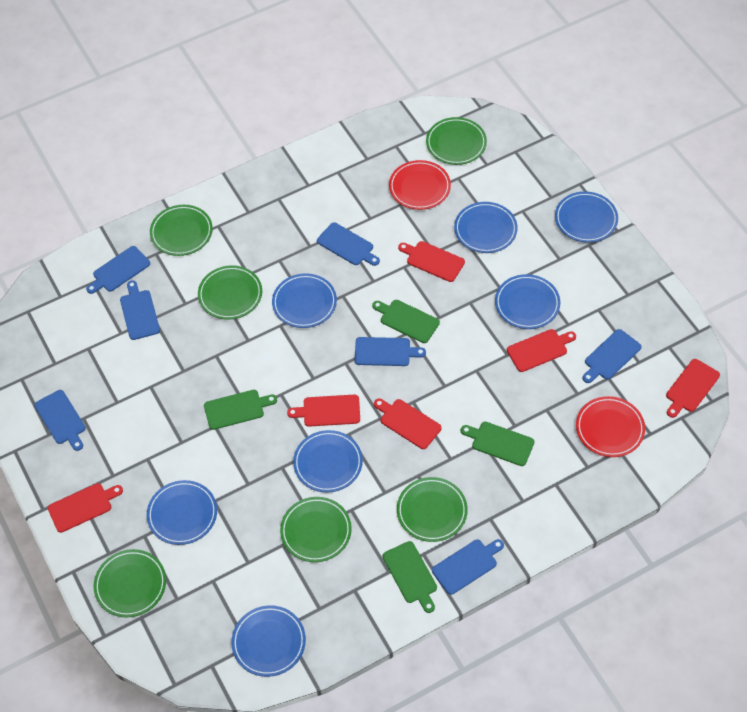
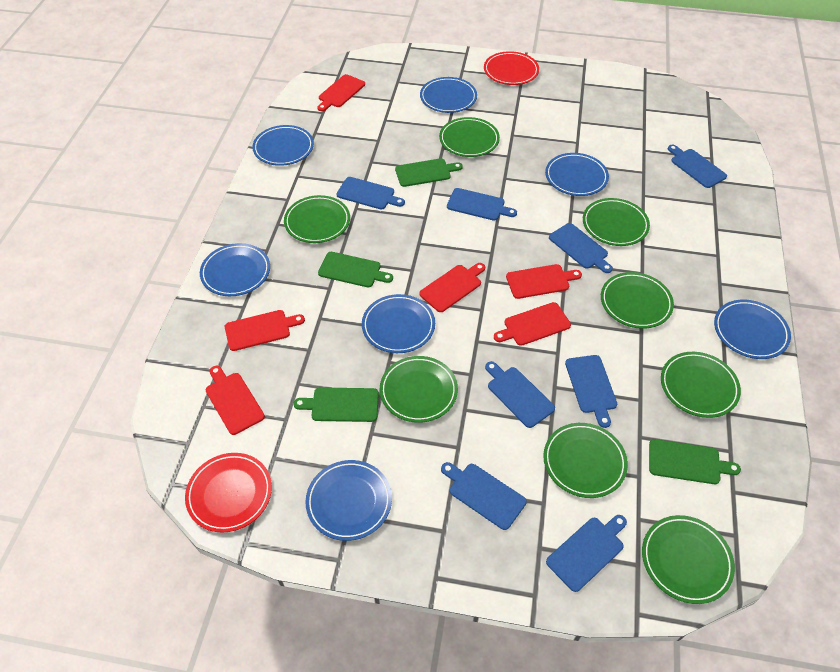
blue cutting board: 7 -> 8
green plate: 6 -> 8

